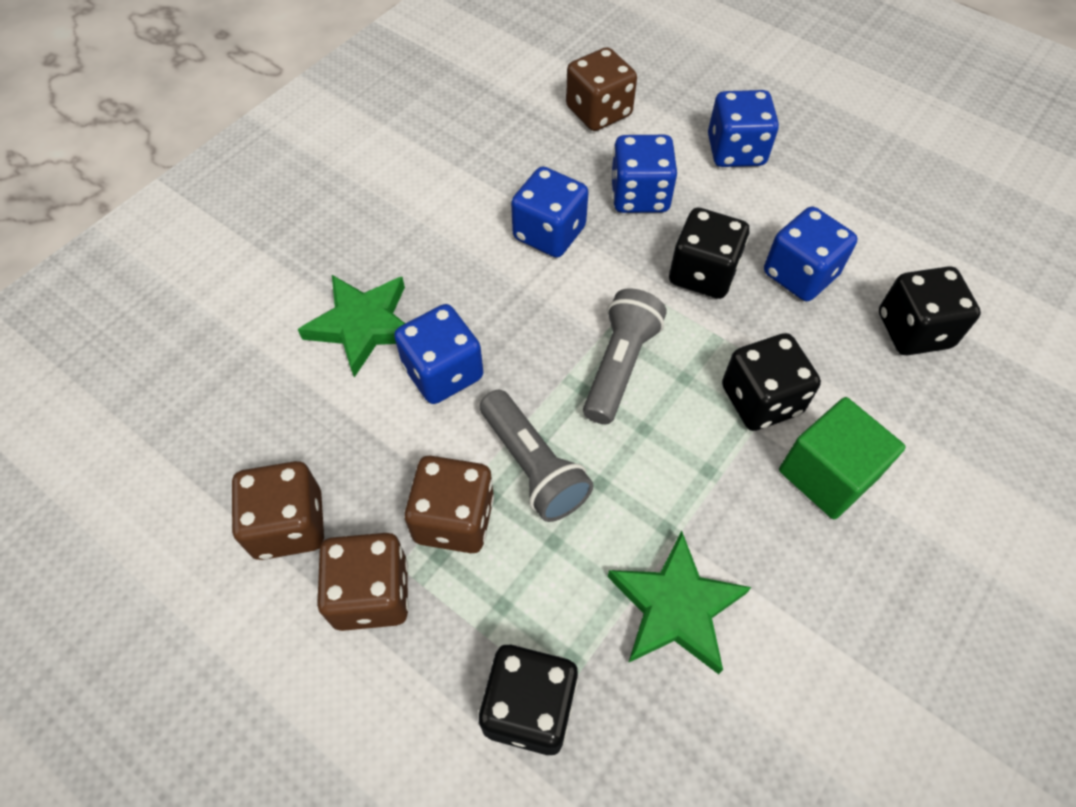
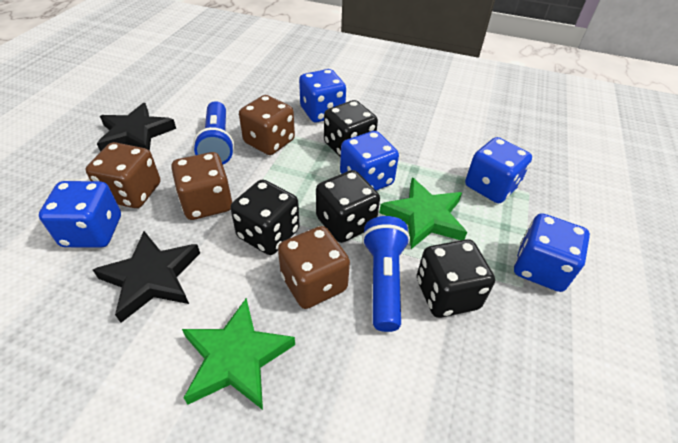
black star: 0 -> 2
blue flashlight: 0 -> 2
green cube: 1 -> 0
grey flashlight: 2 -> 0

